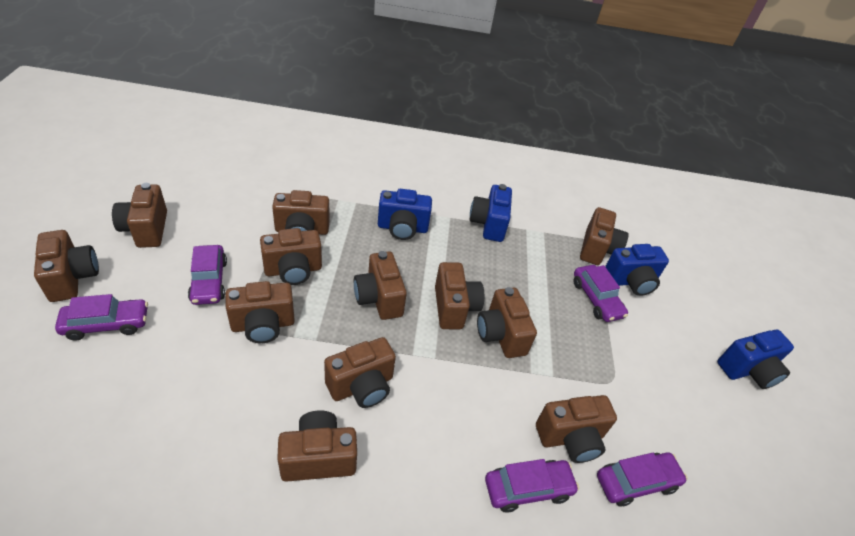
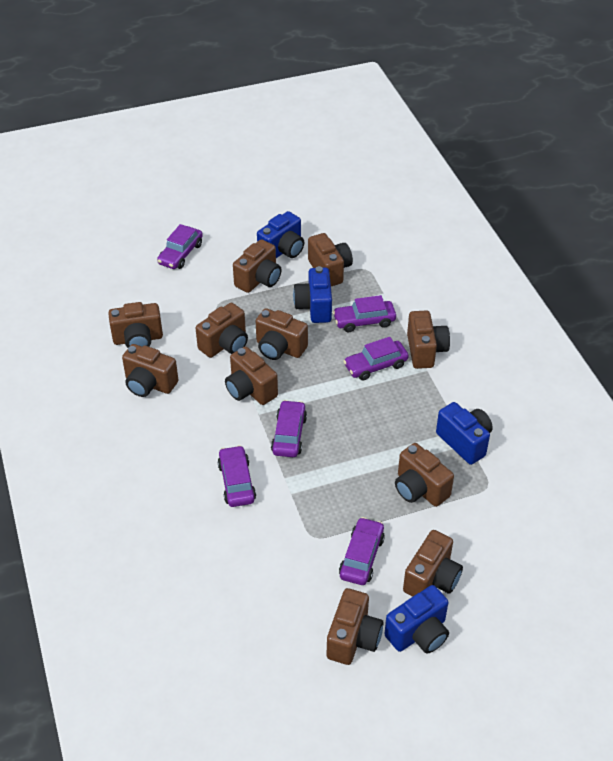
brown camera: 12 -> 11
purple car: 5 -> 6

